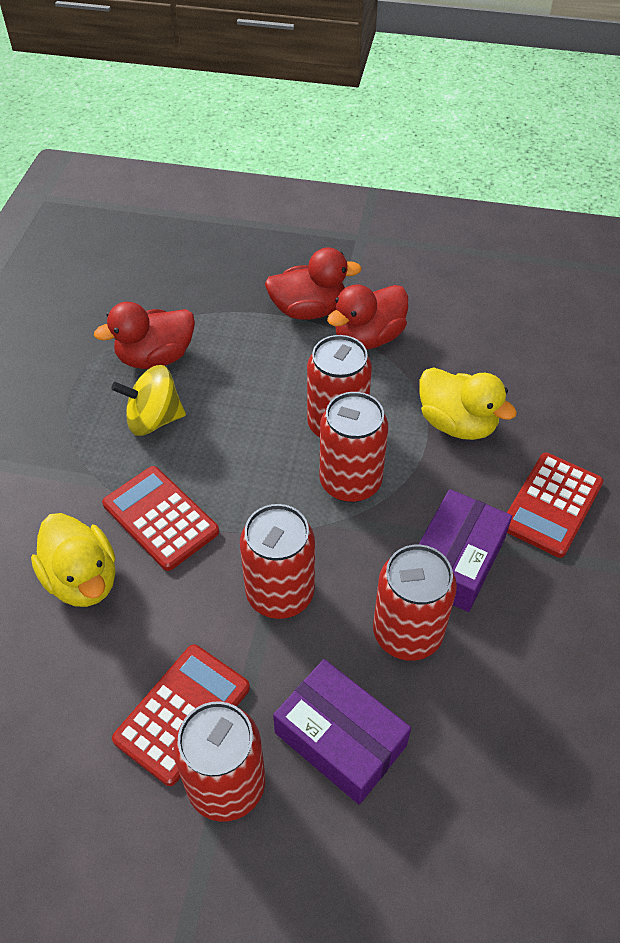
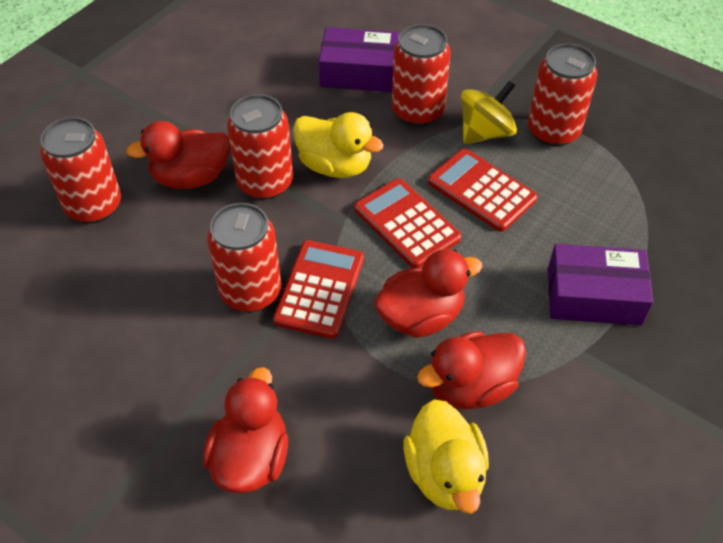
red duck: 3 -> 4

